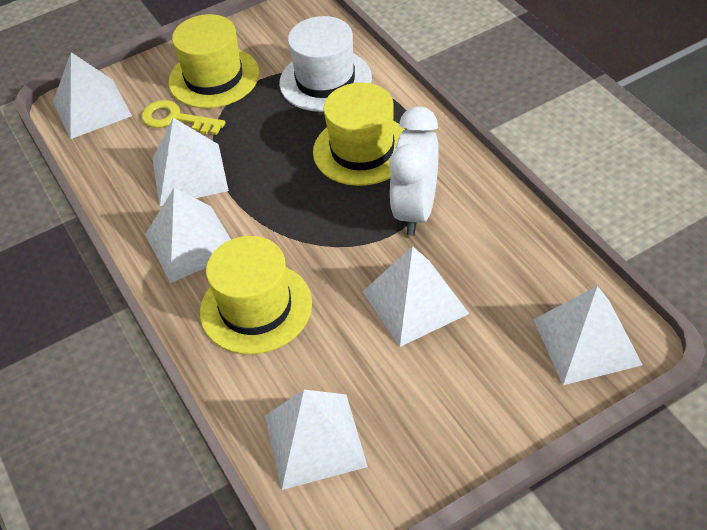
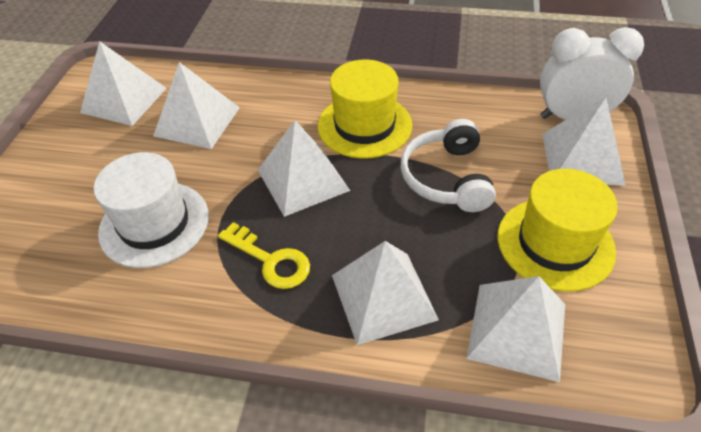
white headphones: 0 -> 1
yellow hat: 3 -> 2

